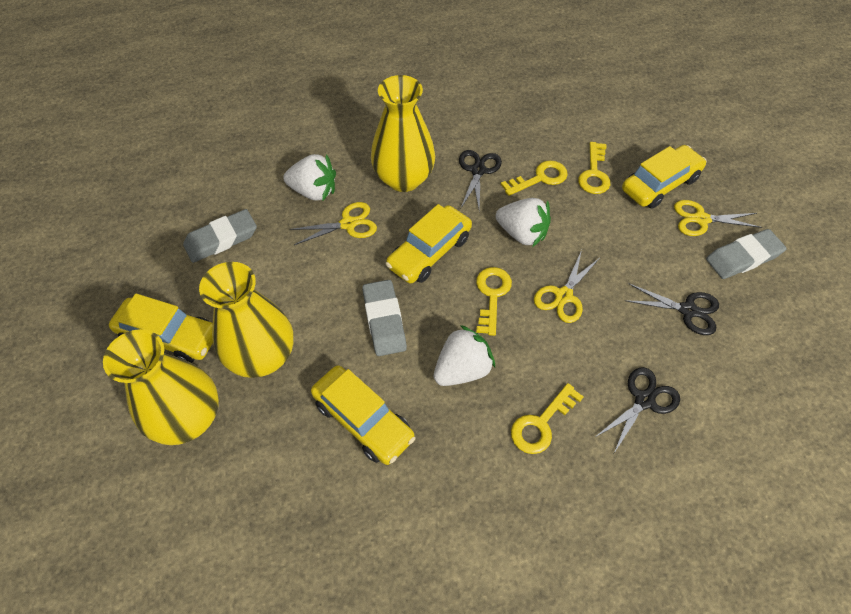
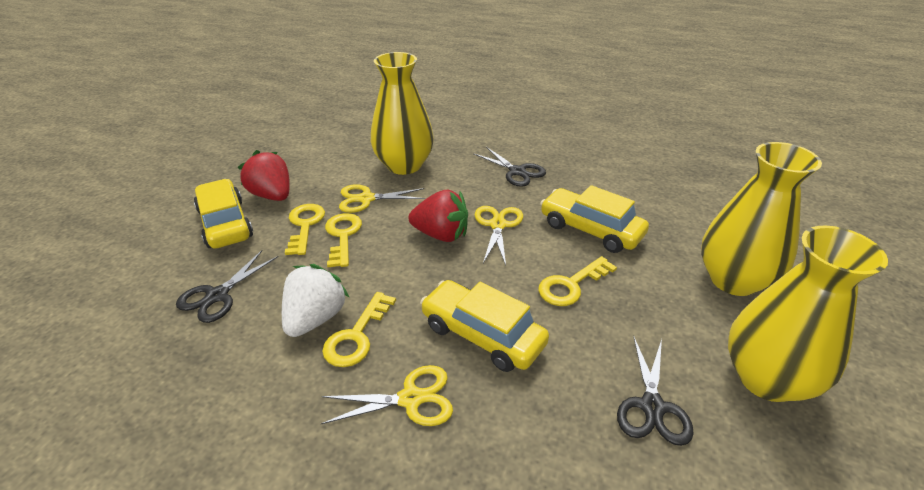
grey eraser: 3 -> 0
red strawberry: 0 -> 2
white strawberry: 3 -> 1
yellow car: 4 -> 3

